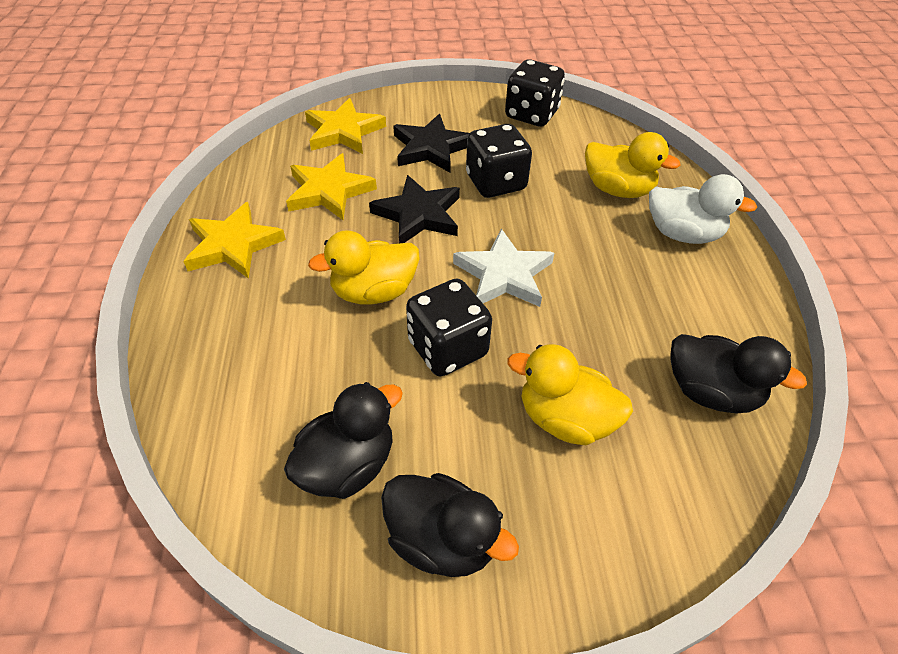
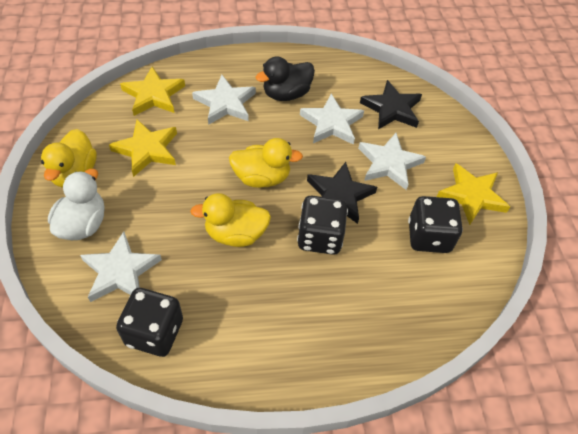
black duck: 3 -> 1
white star: 1 -> 4

